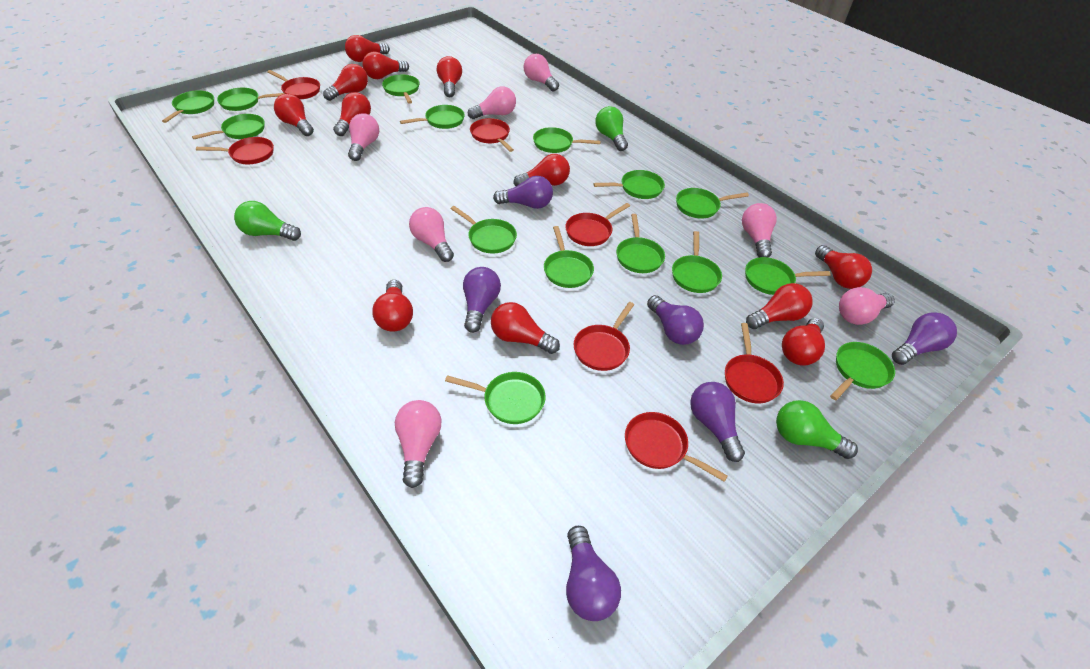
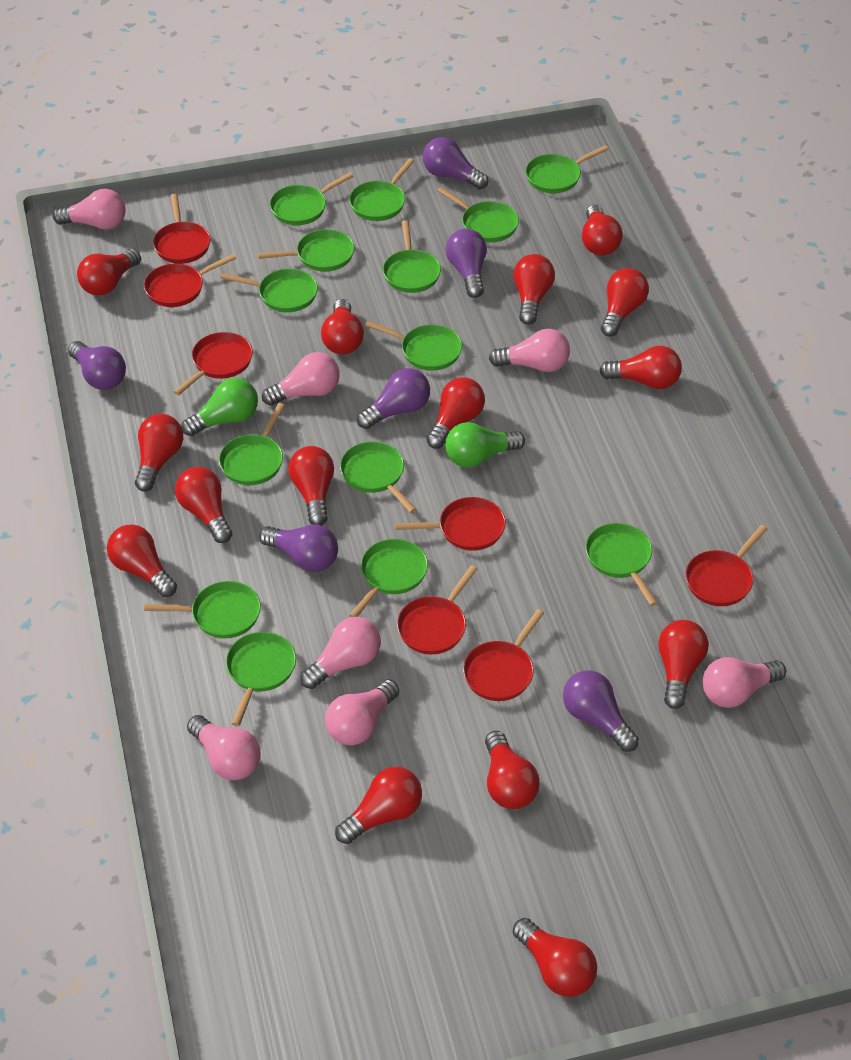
green light bulb: 3 -> 2
green pan: 15 -> 14
red light bulb: 12 -> 15

